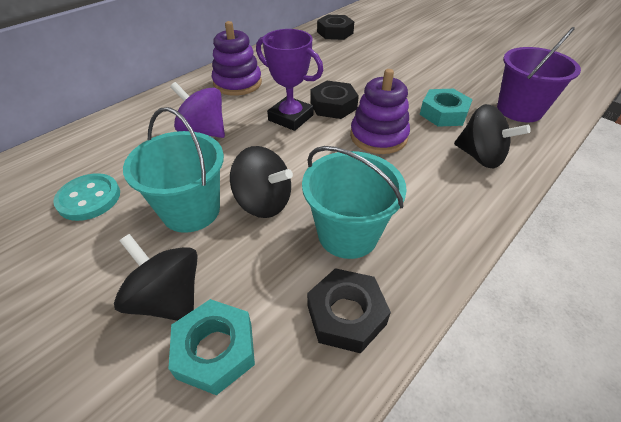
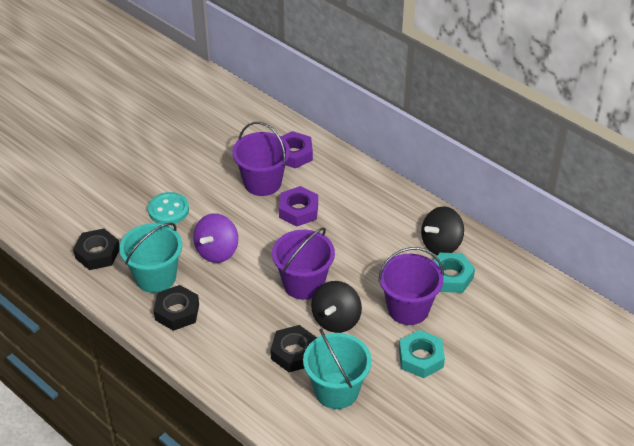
black spinning top: 3 -> 2
purple bucket: 1 -> 3
purple nut: 0 -> 2
purple stacking toy: 2 -> 0
purple trophy: 1 -> 0

